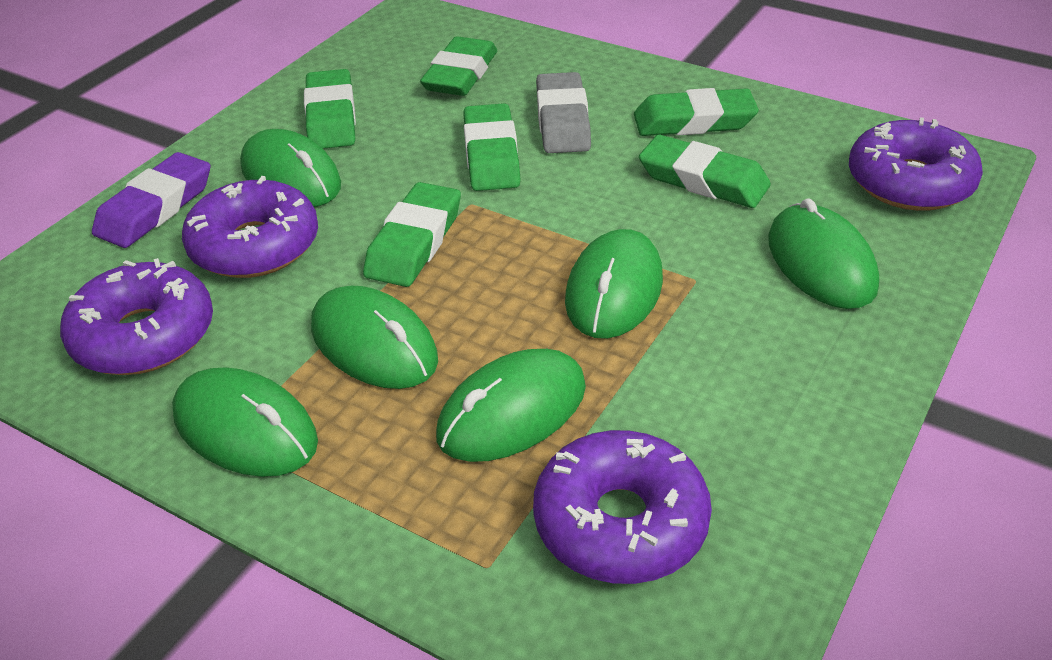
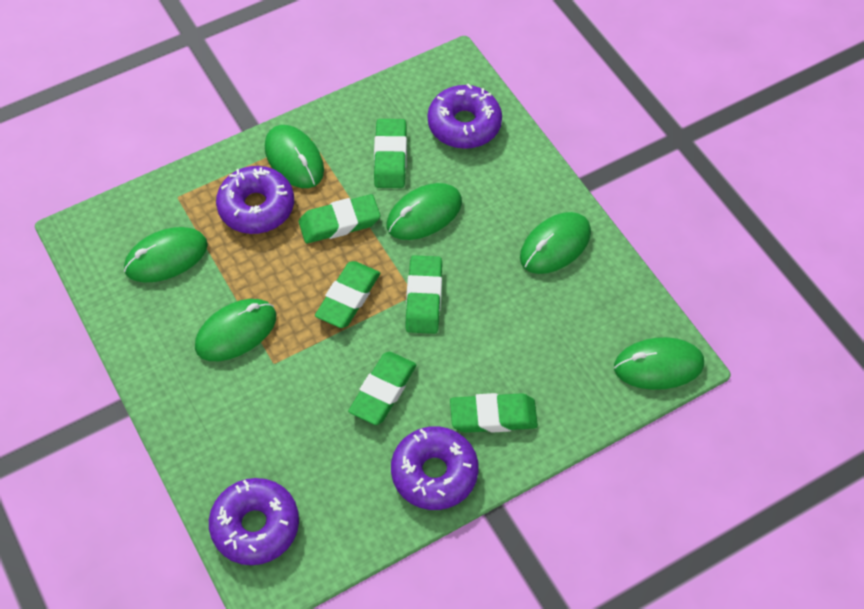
grey eraser: 1 -> 0
purple eraser: 1 -> 0

